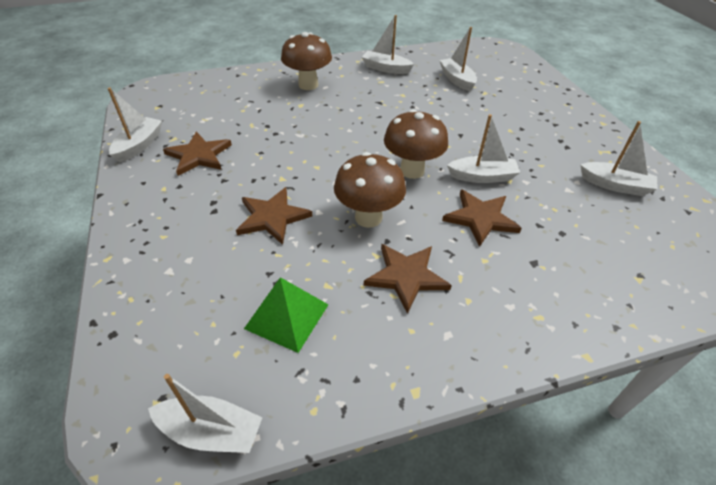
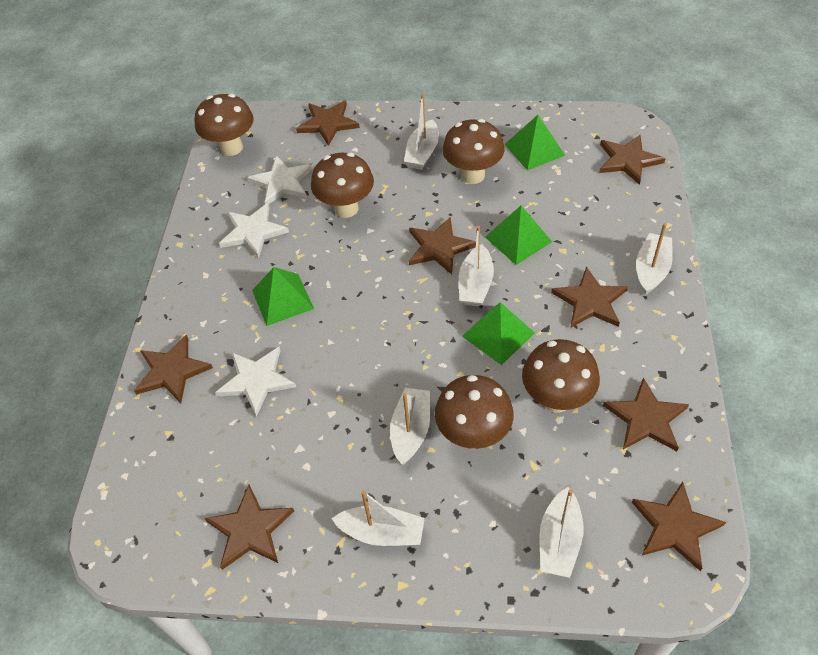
brown mushroom: 3 -> 5
brown star: 4 -> 8
green pyramid: 1 -> 4
white star: 0 -> 3

